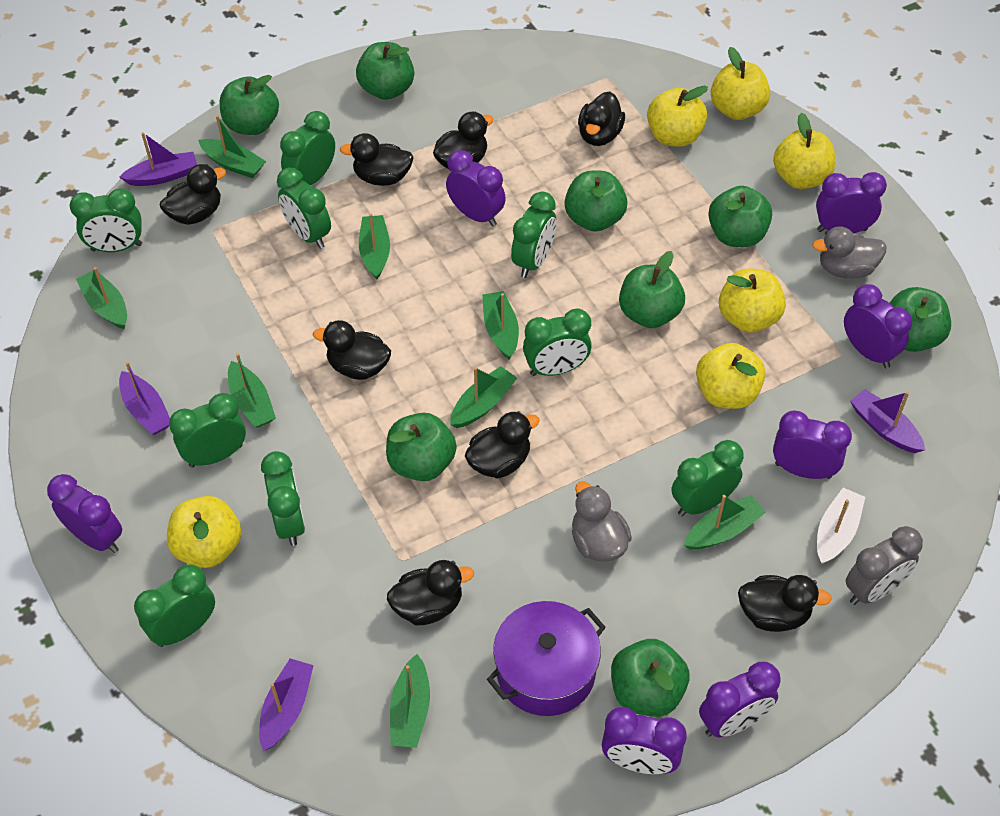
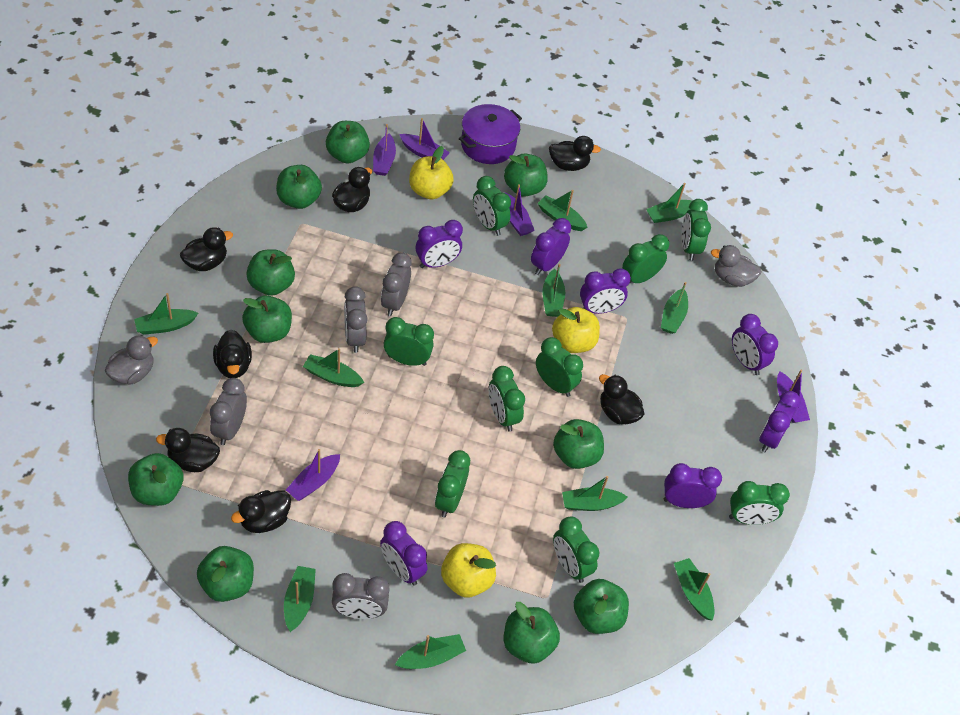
black duck: 8 -> 7
green apple: 8 -> 10
green boat: 8 -> 10
grey clock: 1 -> 4
purple boat: 4 -> 5
white boat: 1 -> 0
yellow apple: 6 -> 3

